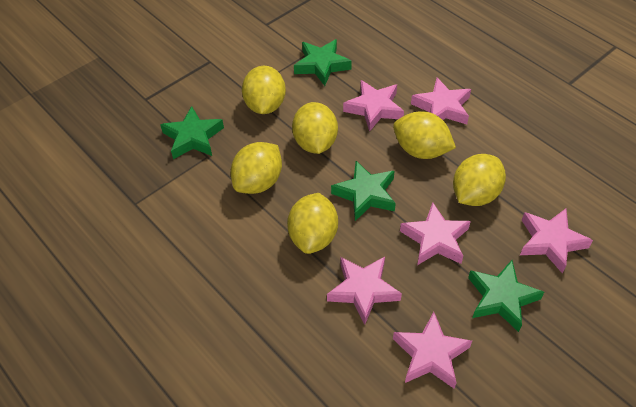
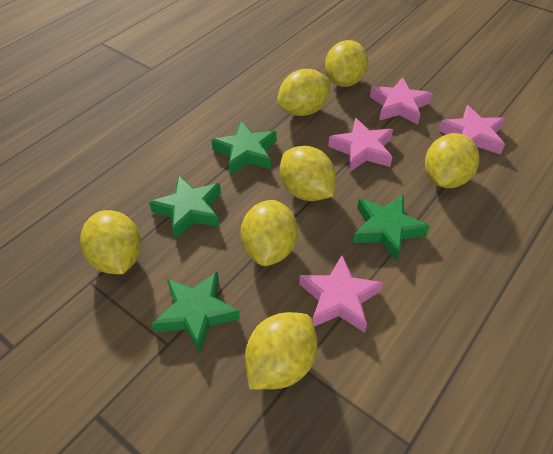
pink star: 6 -> 4
yellow lemon: 6 -> 7

